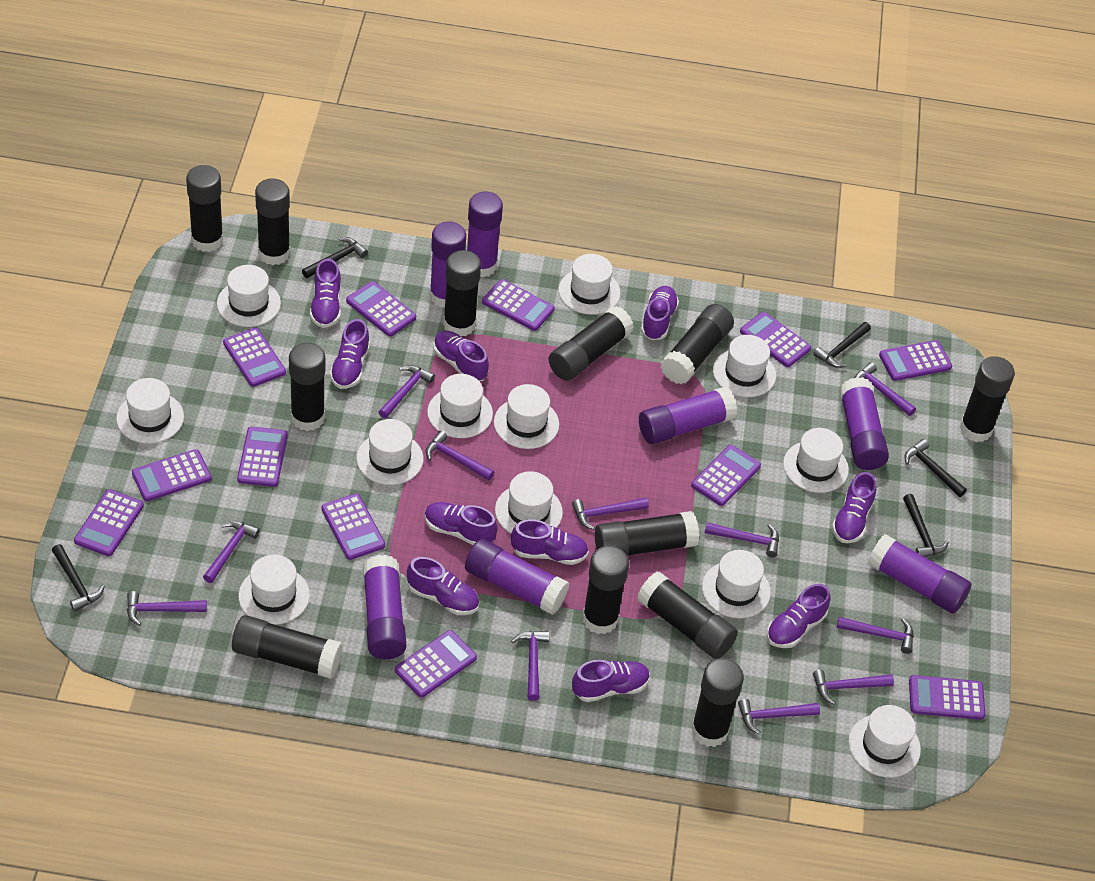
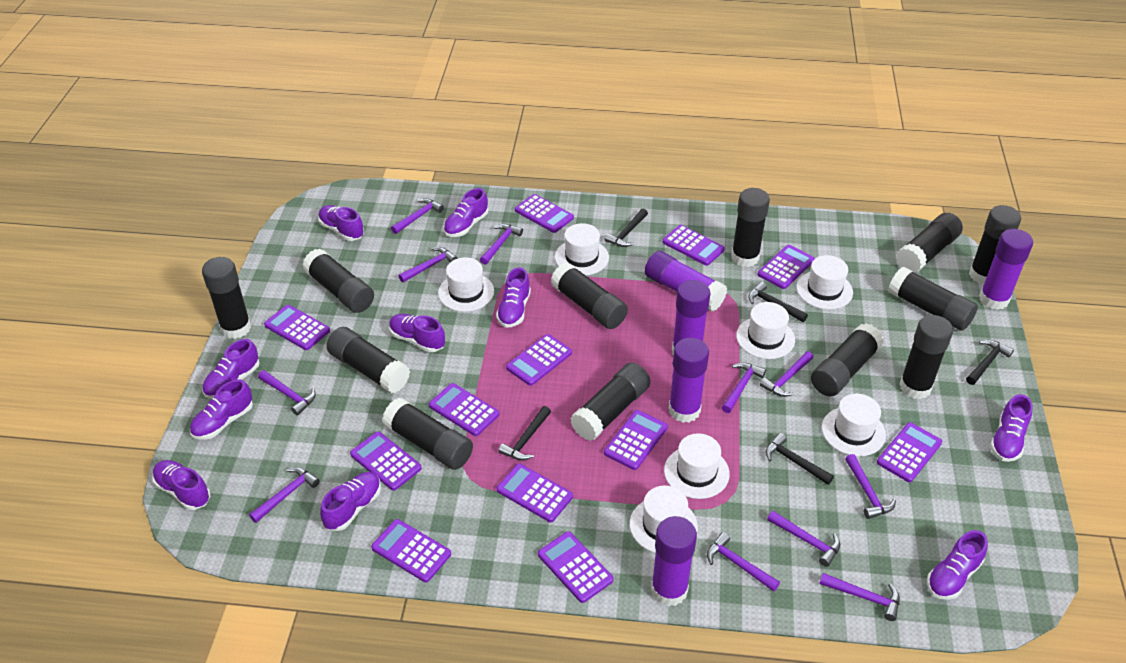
purple glue stick: 7 -> 5
white hat: 12 -> 7

